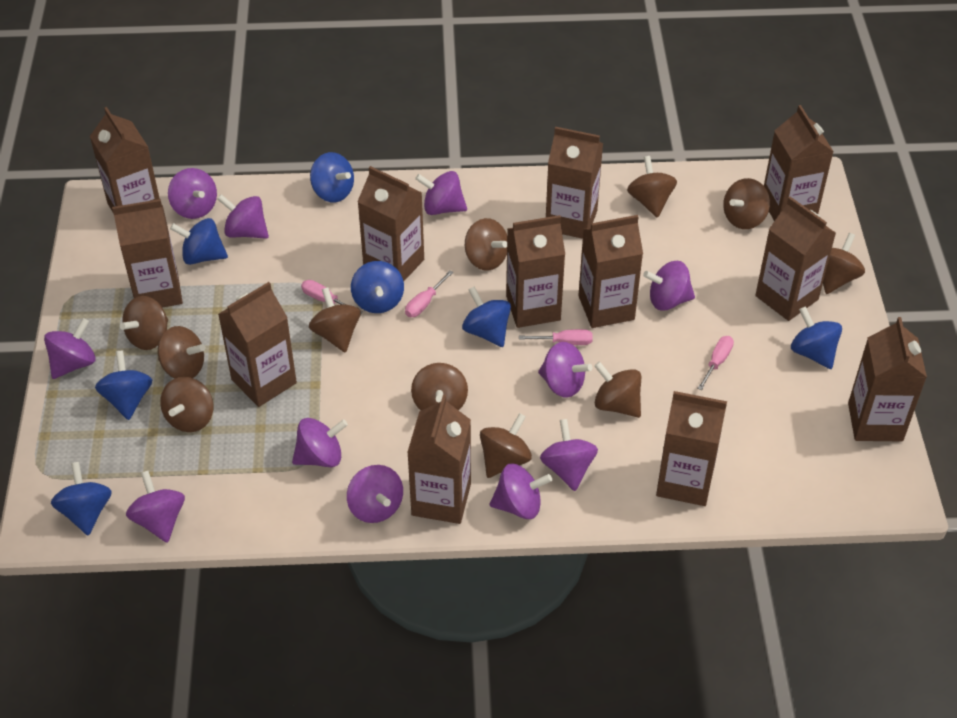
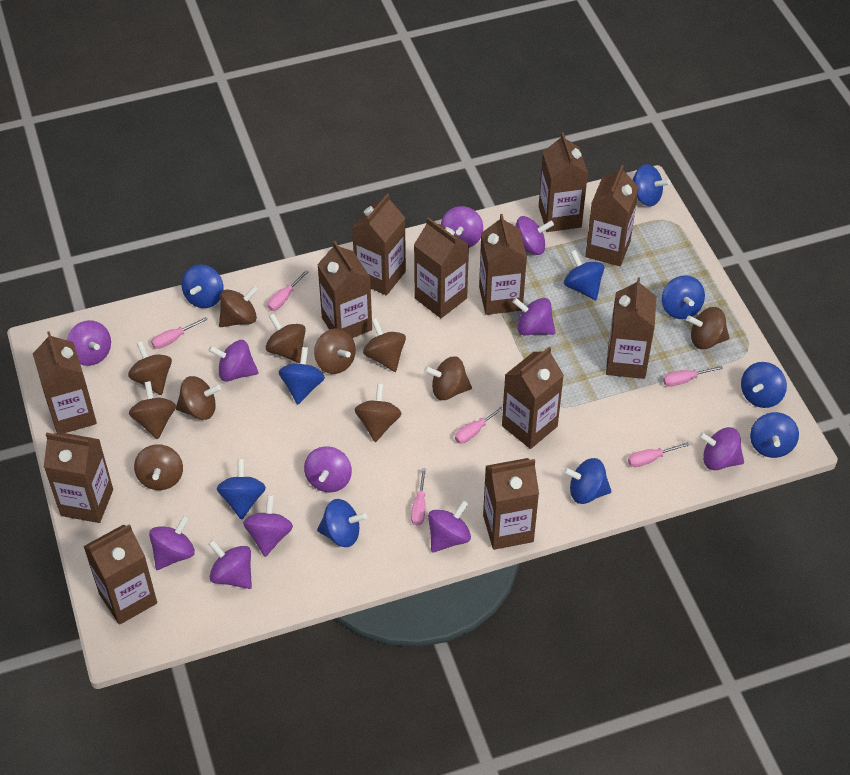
blue spinning top: 7 -> 10
pink screwdriver: 4 -> 6

